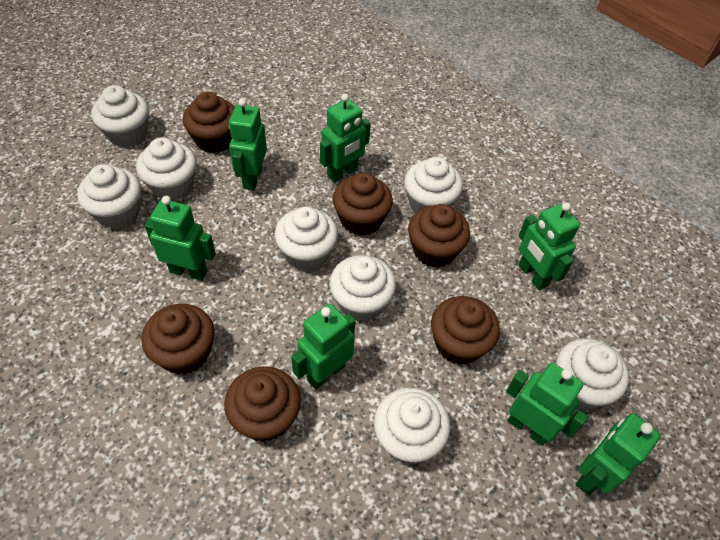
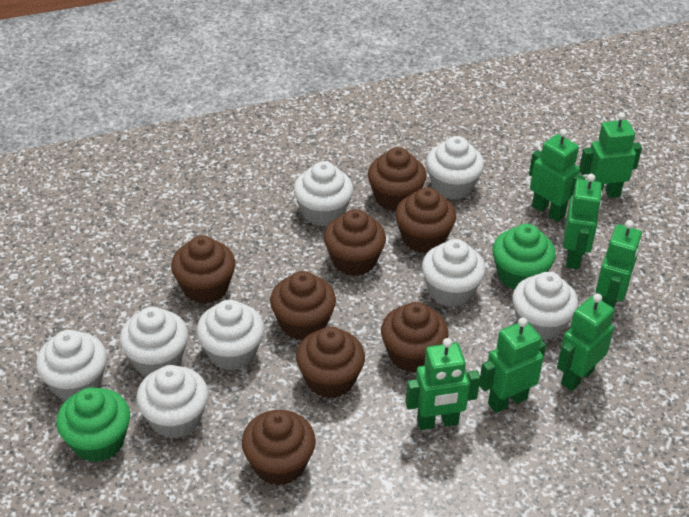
brown cupcake: 6 -> 8
green cupcake: 0 -> 2

